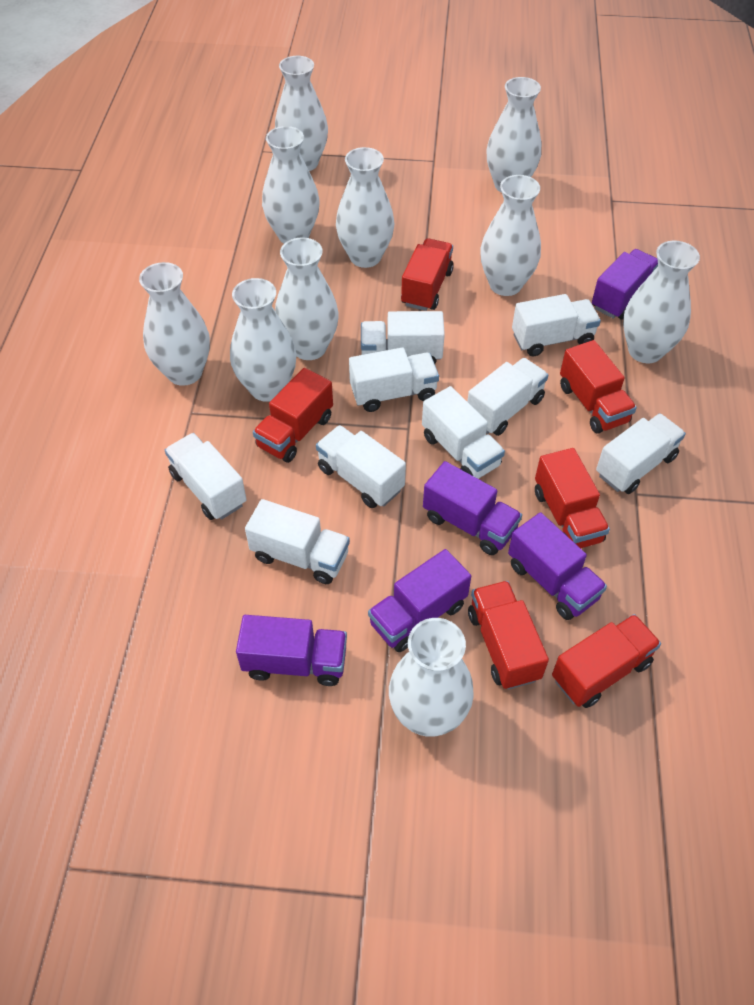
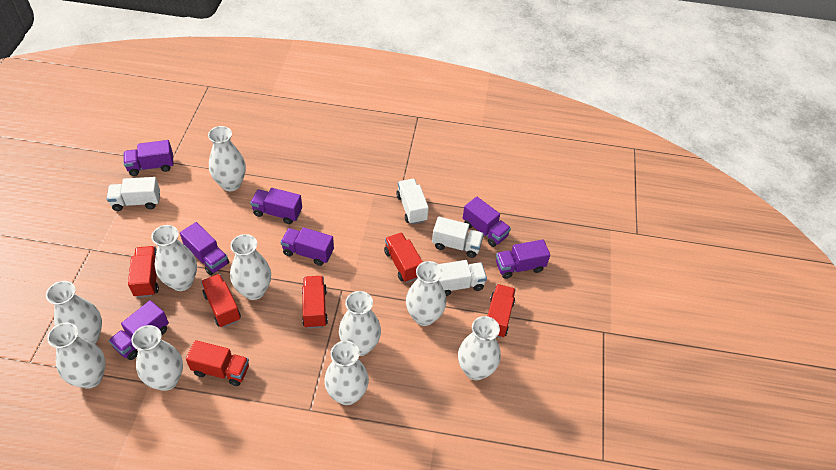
purple truck: 5 -> 7
white truck: 9 -> 4

